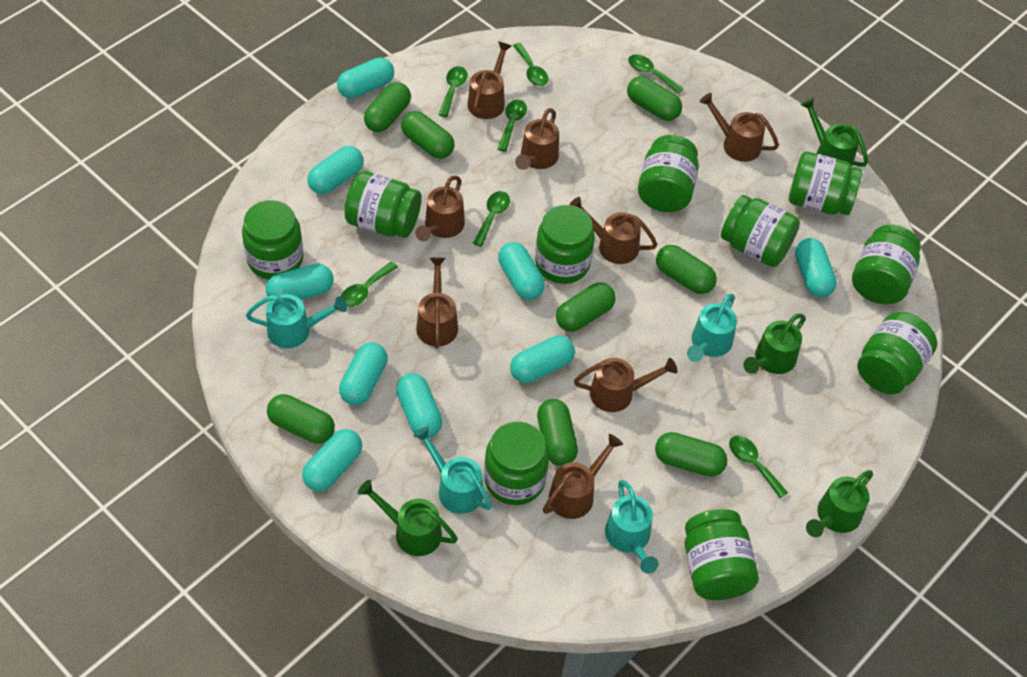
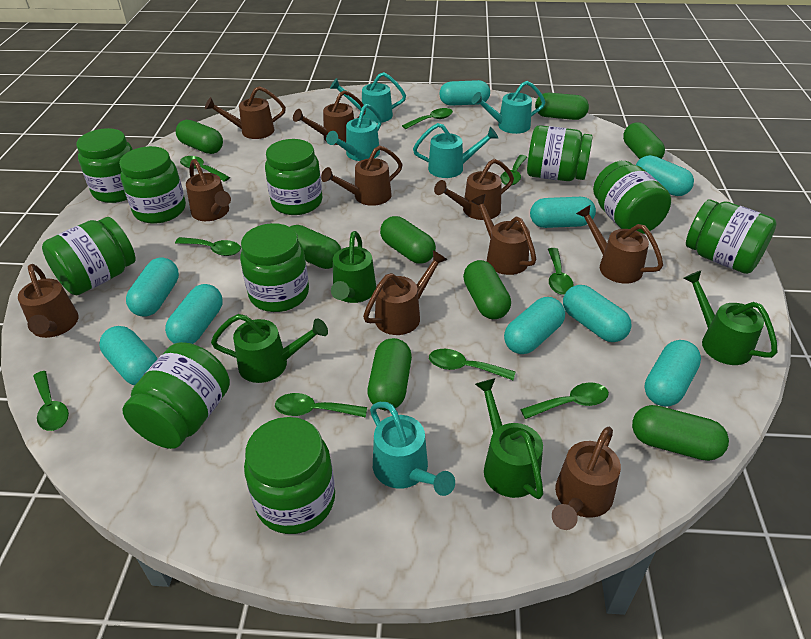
brown watering can: 8 -> 10
green spoon: 7 -> 9
turquoise watering can: 4 -> 5

